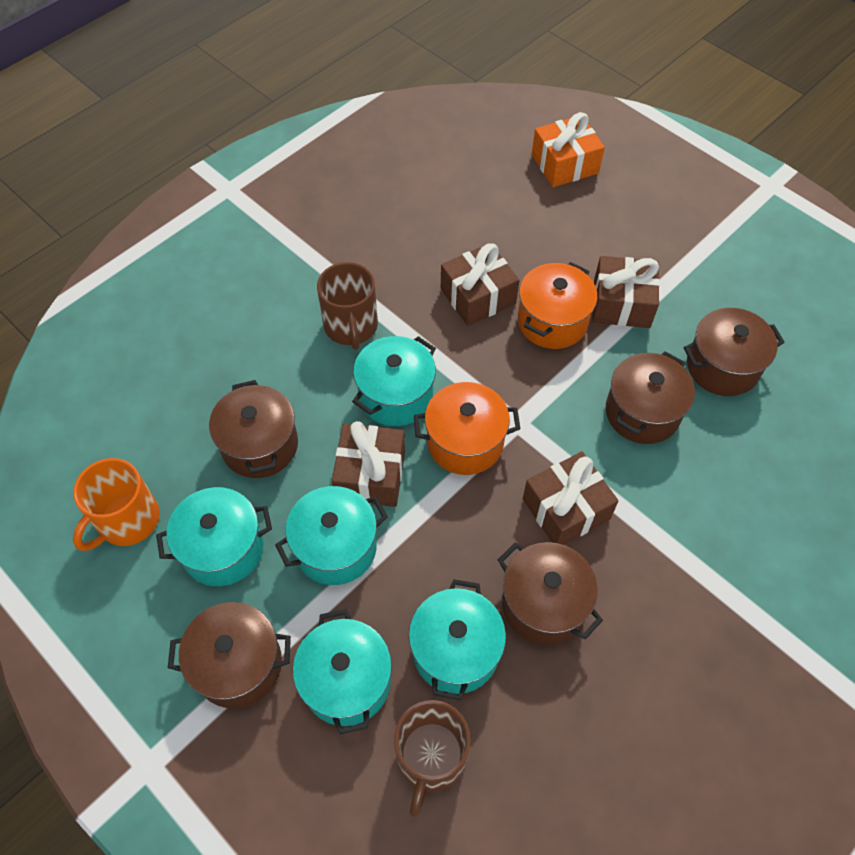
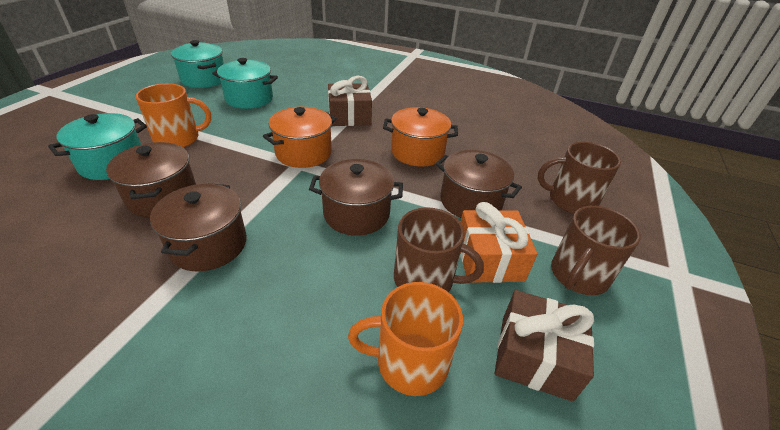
brown gift: 4 -> 2
brown mug: 2 -> 3
brown pot: 5 -> 4
orange mug: 1 -> 2
turquoise pot: 5 -> 3

